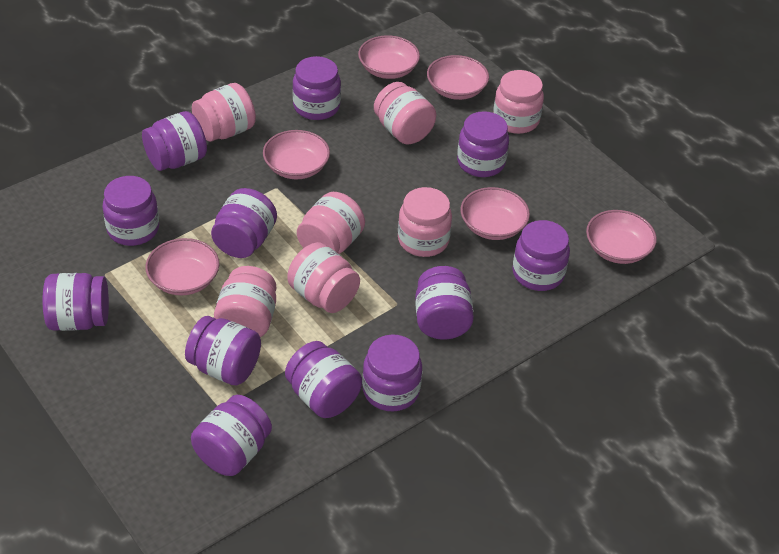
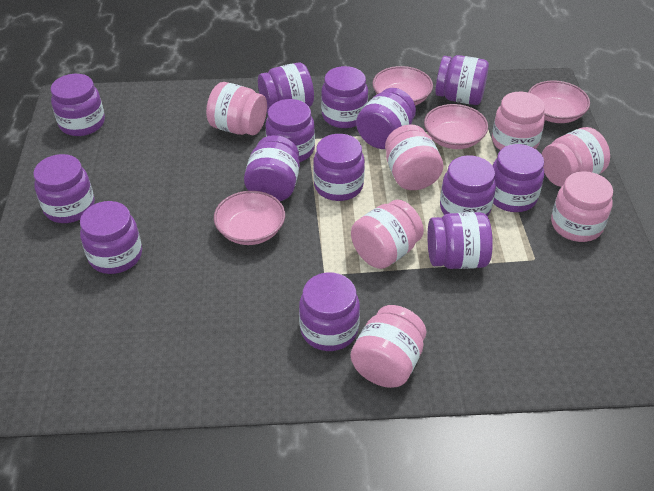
pink bowl: 6 -> 4
purple jar: 12 -> 14

